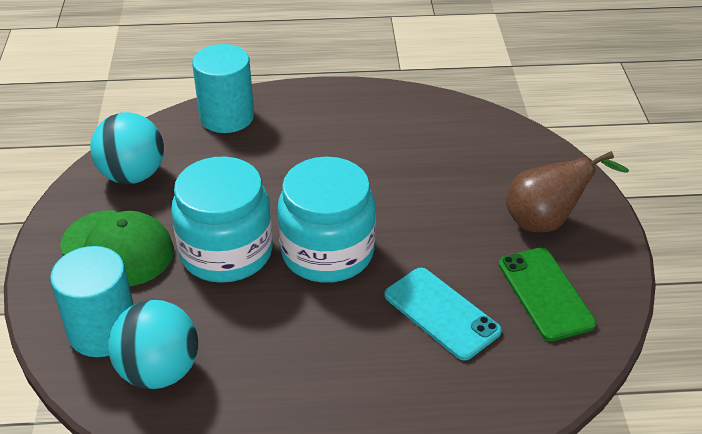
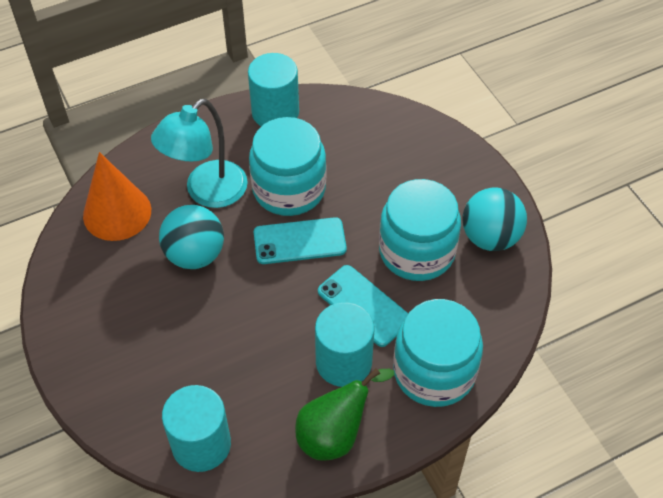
brown pear: 1 -> 0
green cap: 1 -> 0
green pear: 0 -> 1
green phone: 1 -> 0
orange cone: 0 -> 1
turquoise cylinder: 2 -> 3
turquoise jar: 2 -> 3
turquoise lamp: 0 -> 1
turquoise phone: 1 -> 2

